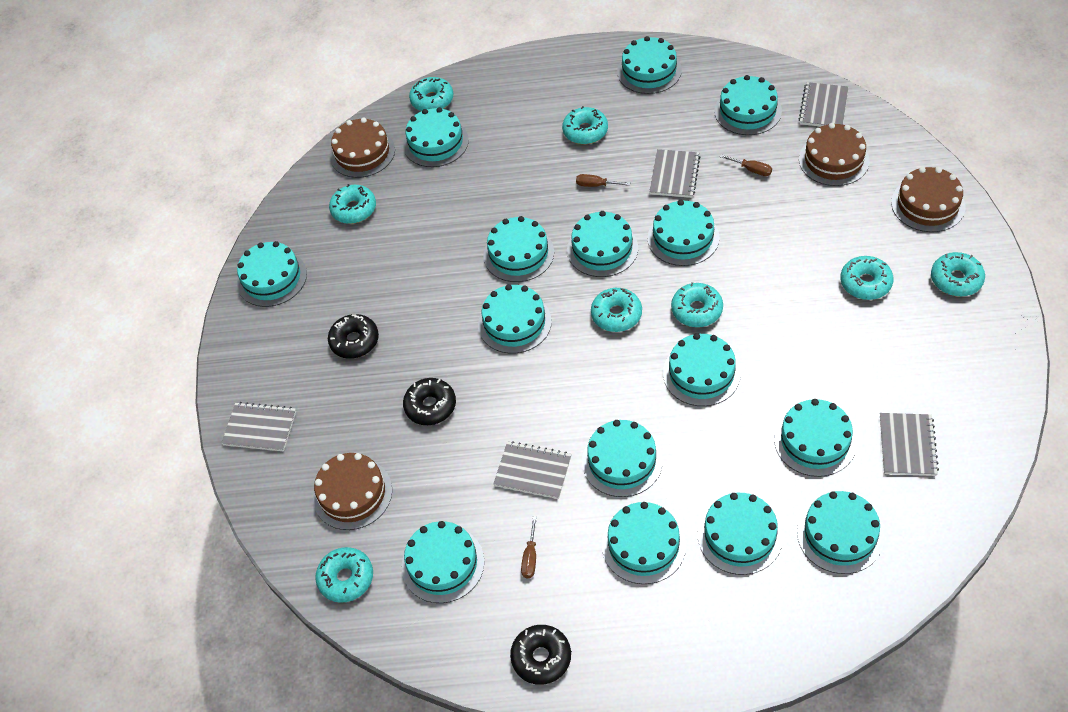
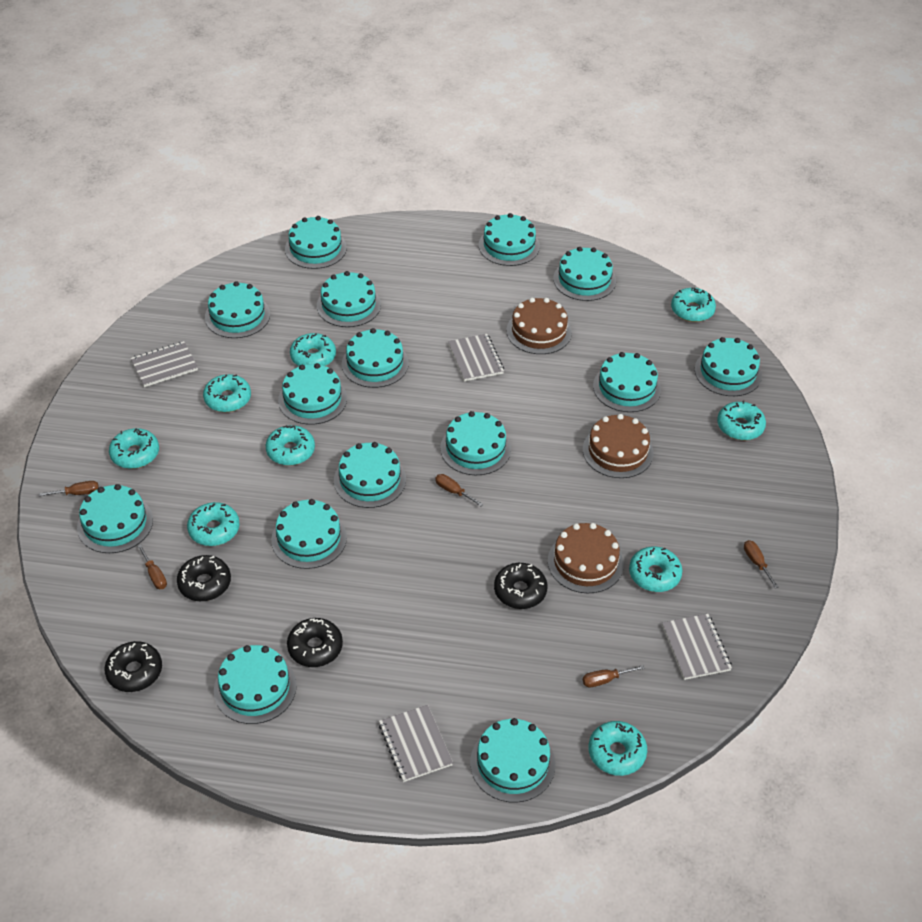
black donut: 3 -> 4
brown cake: 4 -> 3
brown screwdriver: 3 -> 5
grey notebook: 5 -> 4
turquoise donut: 8 -> 9

